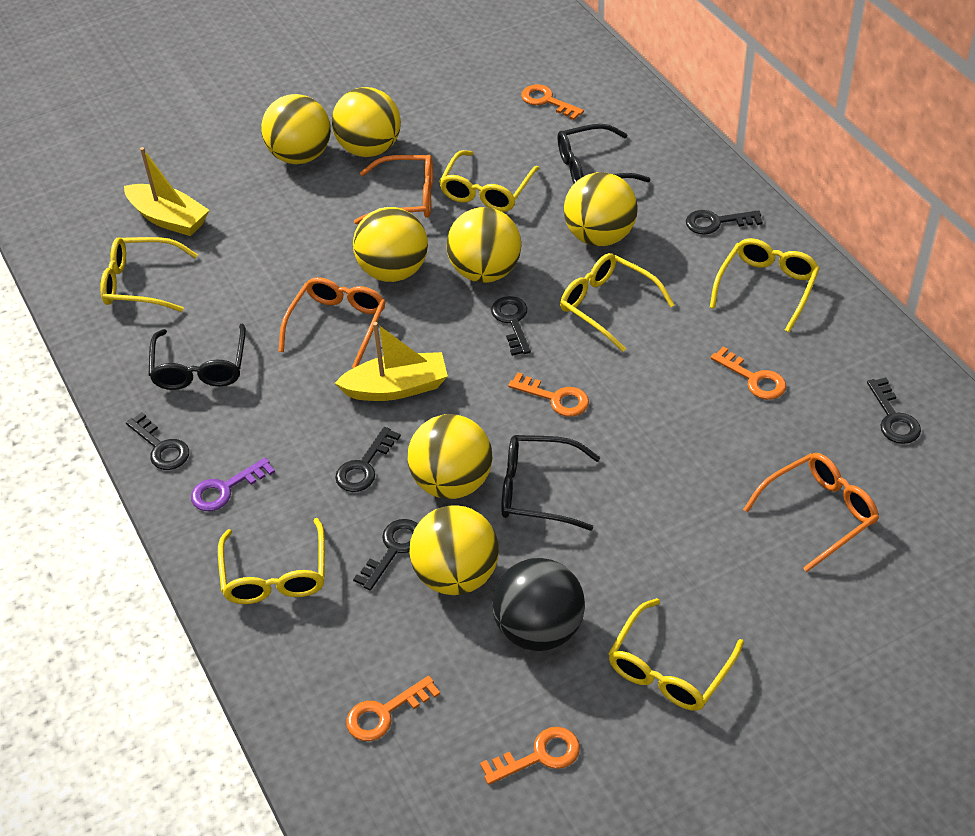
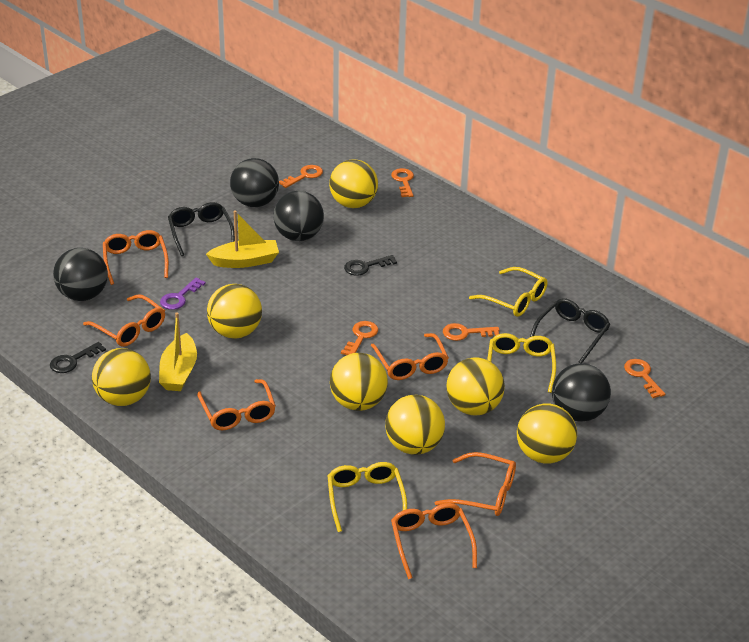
black ball: 1 -> 4
black glasses: 3 -> 2
black key: 6 -> 2
orange glasses: 3 -> 6
yellow glasses: 6 -> 3

